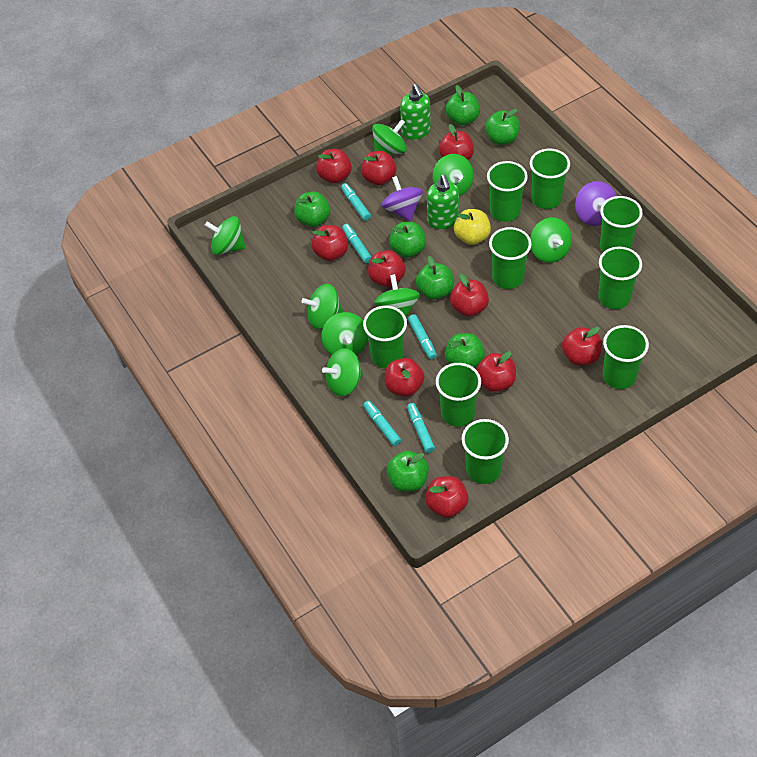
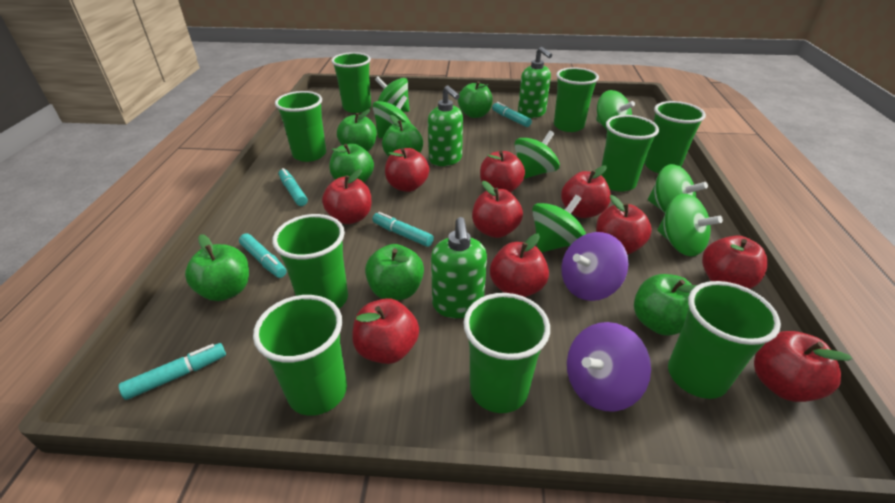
green soap dispenser: 2 -> 3
green spinning top: 8 -> 7
yellow apple: 1 -> 0

